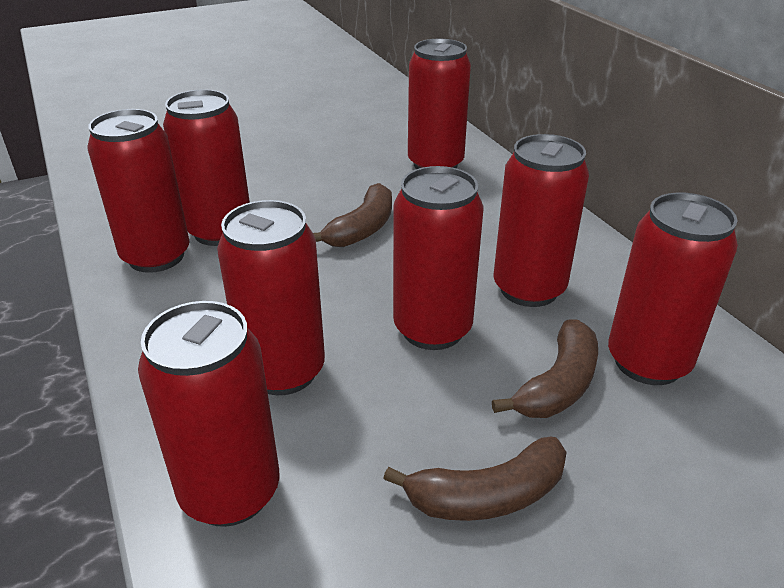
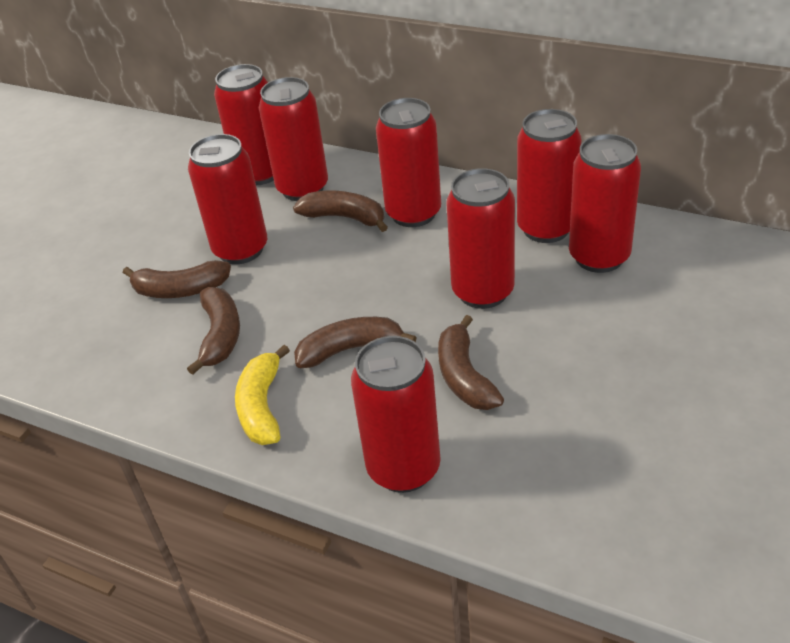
brown banana: 3 -> 5
yellow banana: 0 -> 1

